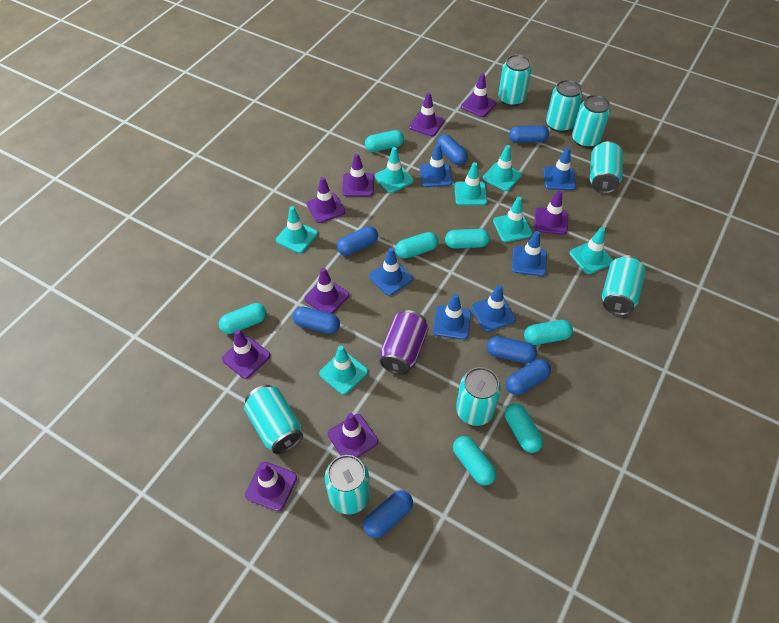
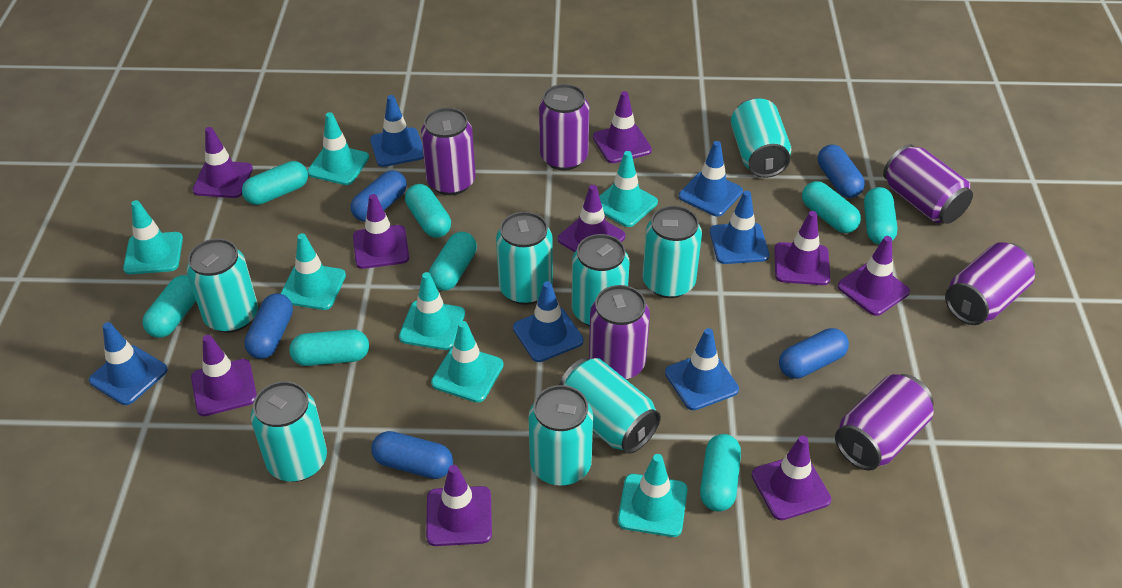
blue capsule: 7 -> 5
purple can: 1 -> 6
turquoise capsule: 7 -> 8

